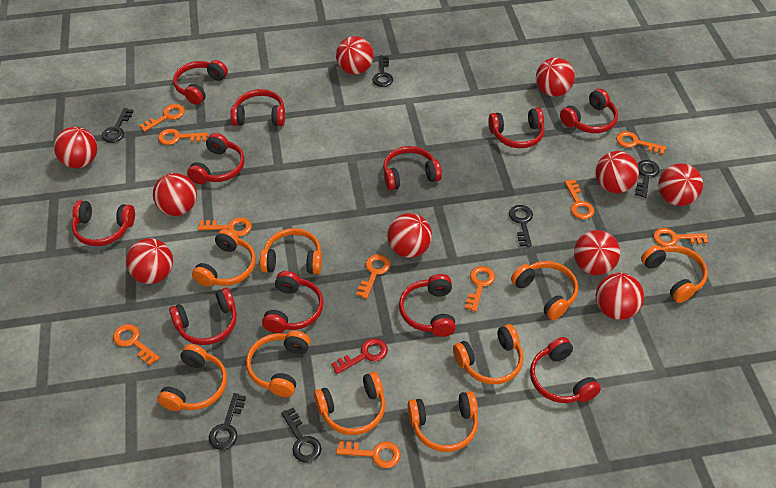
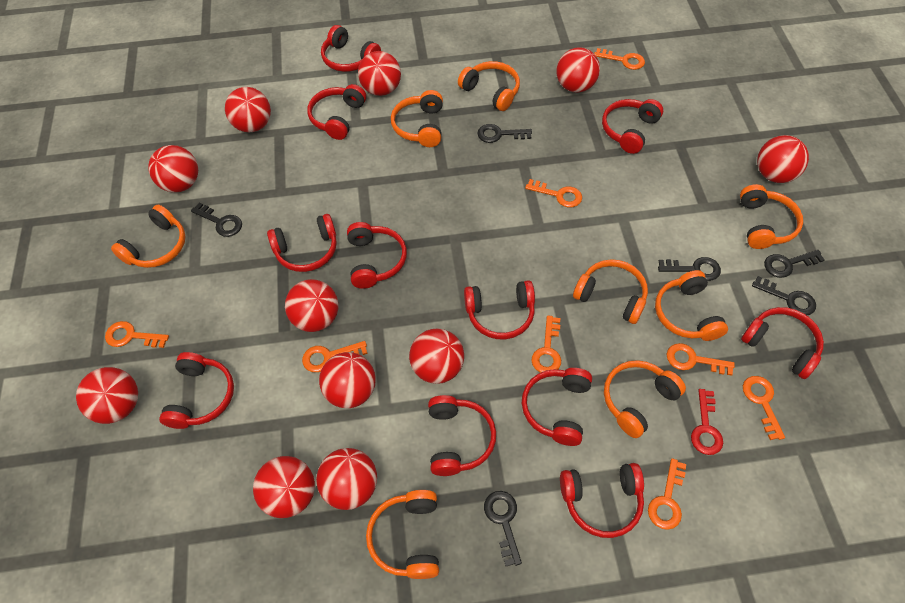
orange headphones: 9 -> 8
orange key: 10 -> 8
red ball: 10 -> 11

